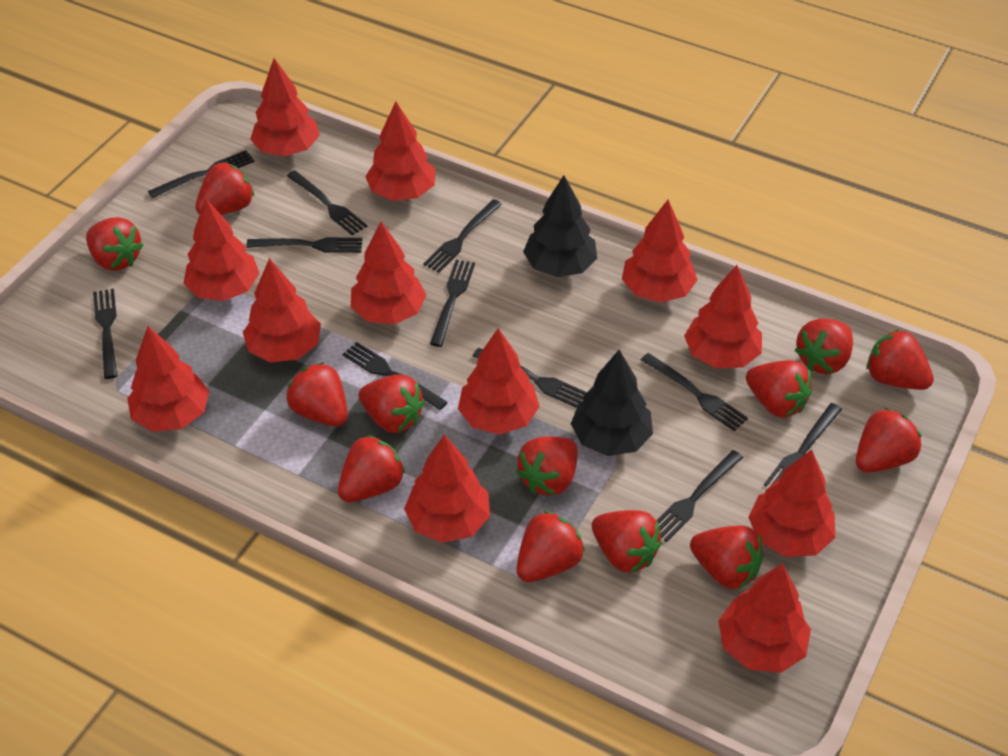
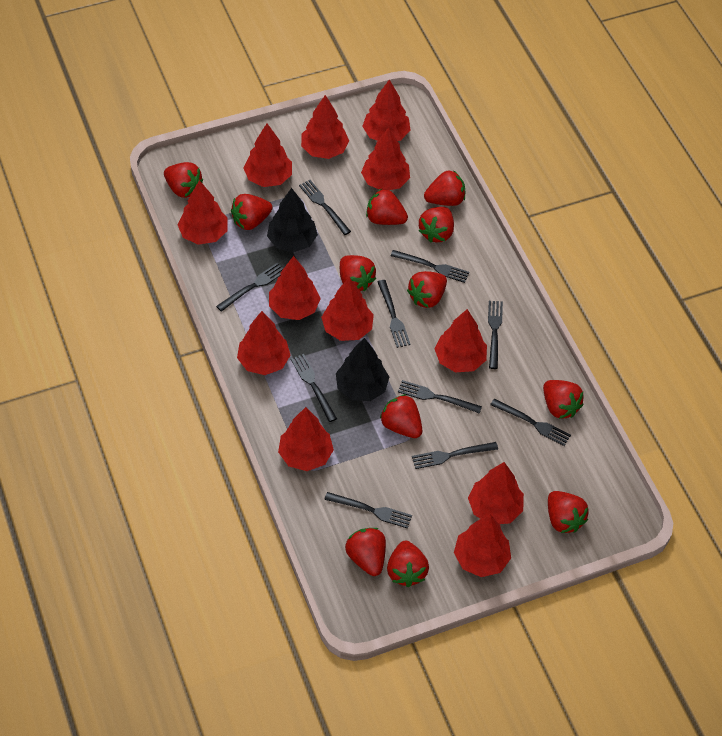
black fork: 11 -> 10
red strawberry: 13 -> 12

